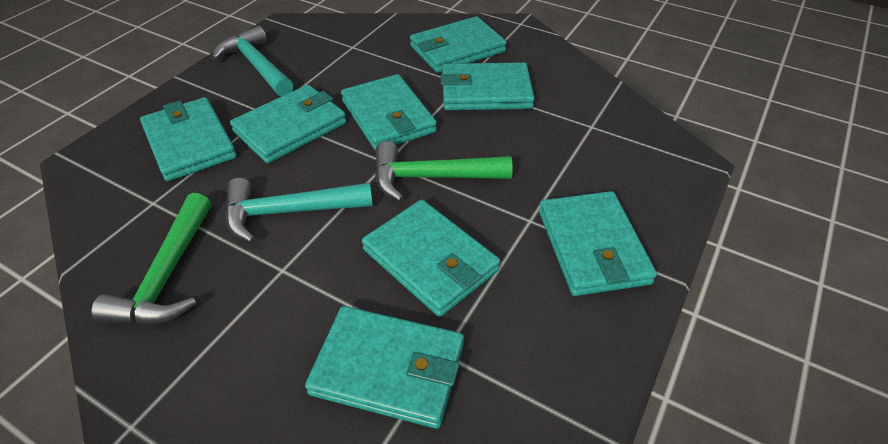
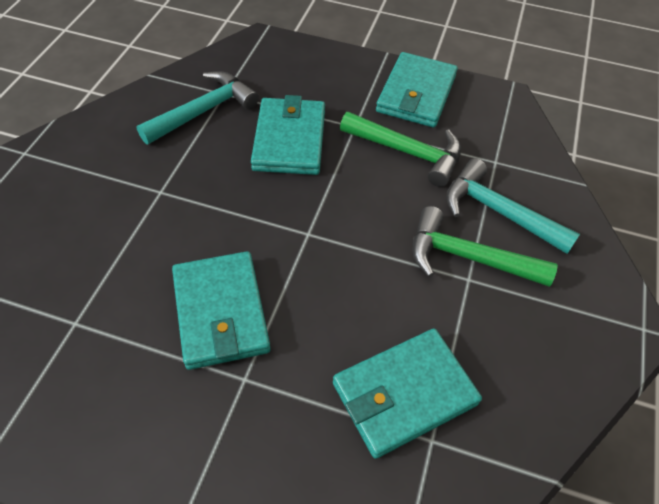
turquoise wallet: 8 -> 4

